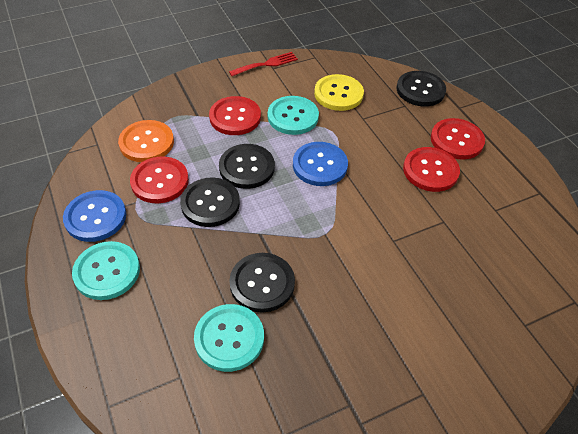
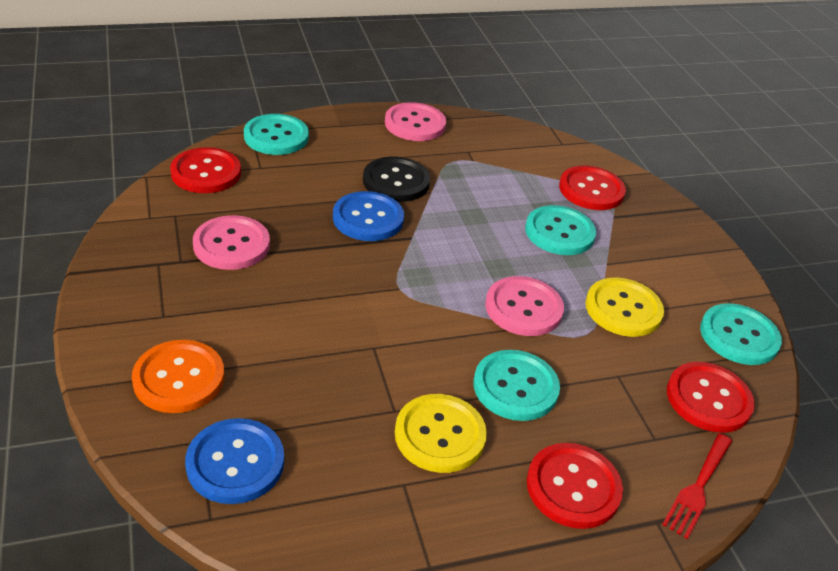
black button: 4 -> 1
pink button: 0 -> 3
turquoise button: 3 -> 4
yellow button: 1 -> 2

